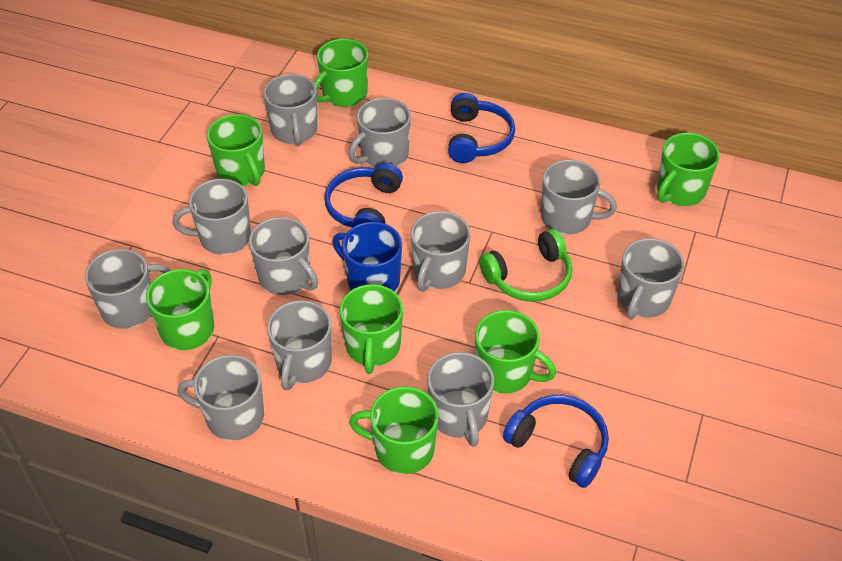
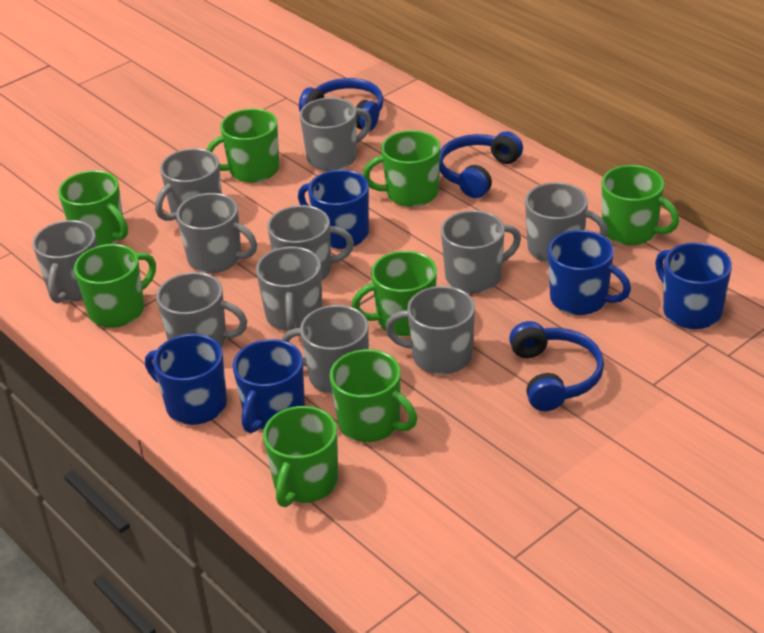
blue mug: 1 -> 5
green headphones: 1 -> 0
green mug: 7 -> 8

